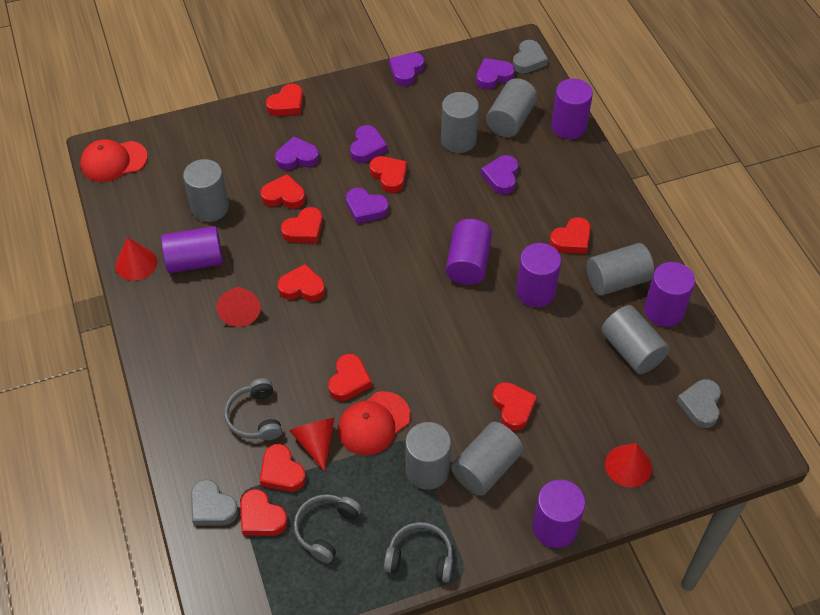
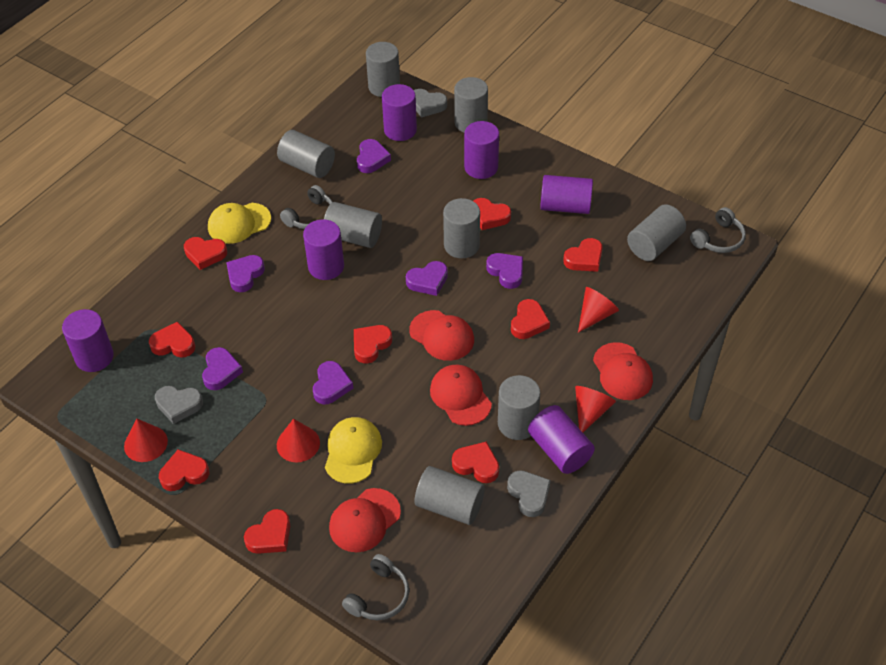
grey cylinder: 7 -> 8
red cap: 2 -> 4
red heart: 10 -> 9
yellow cap: 0 -> 2

